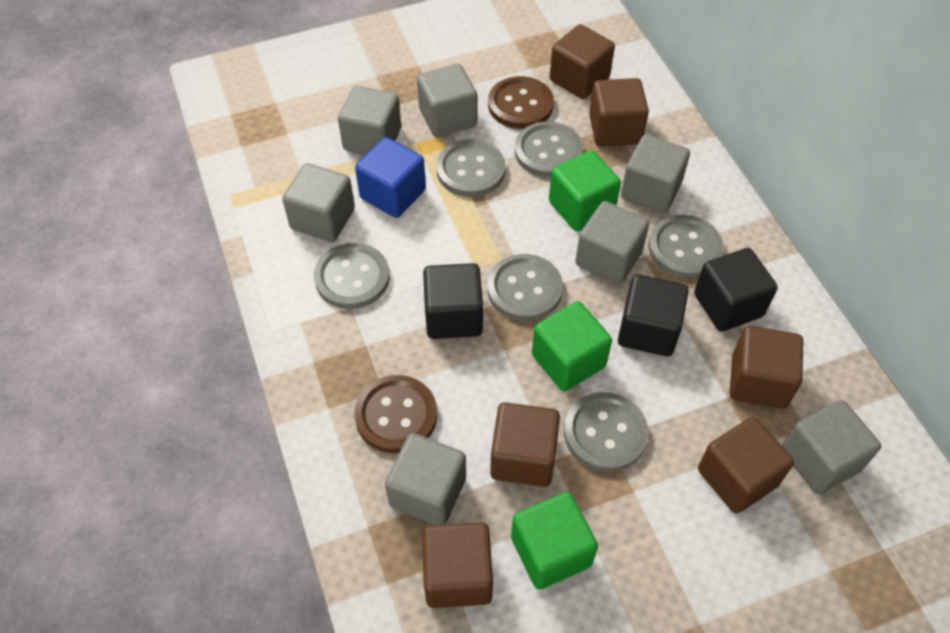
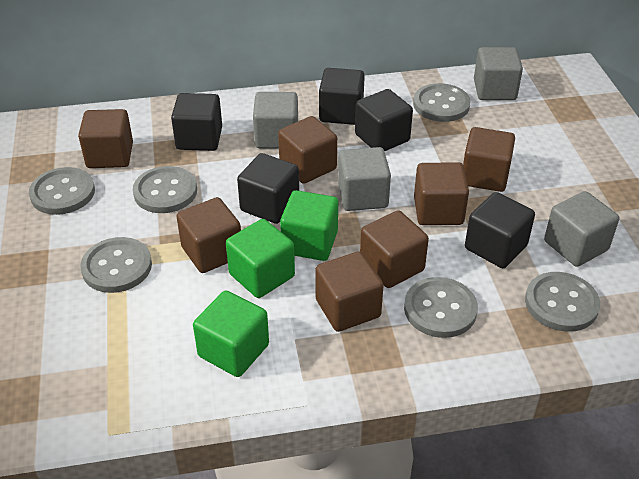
black cube: 3 -> 5
blue cube: 1 -> 0
brown button: 2 -> 0
brown cube: 6 -> 7
grey cube: 7 -> 4

